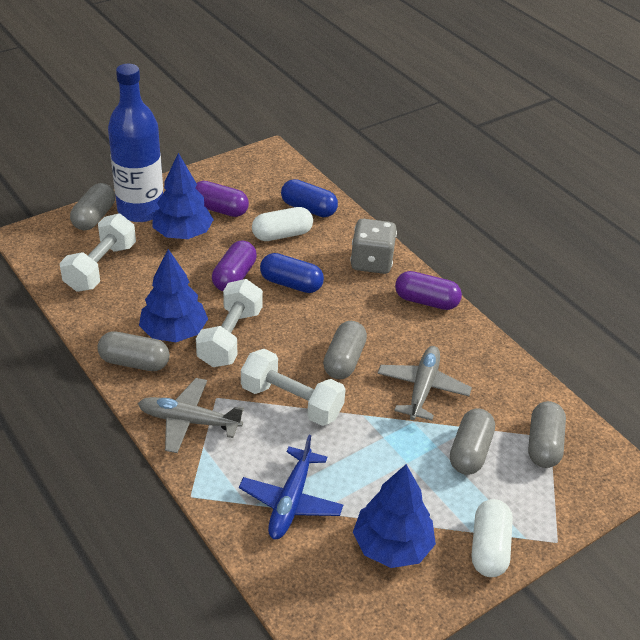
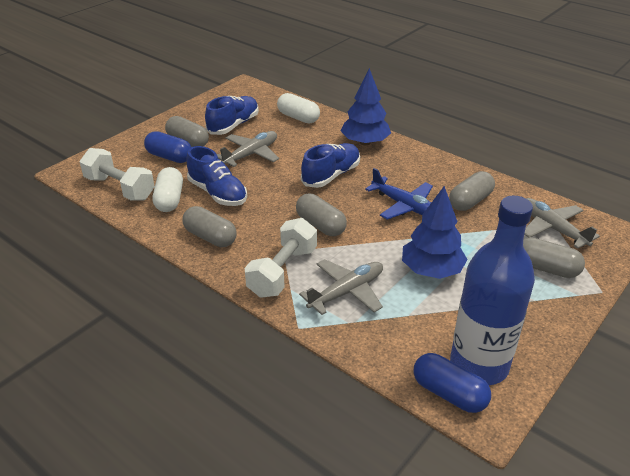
blue shoe: 0 -> 3
blue tree: 3 -> 2
grey dice: 1 -> 0
grey plane: 2 -> 3
purple capsule: 3 -> 0
white dumbbell: 3 -> 2

